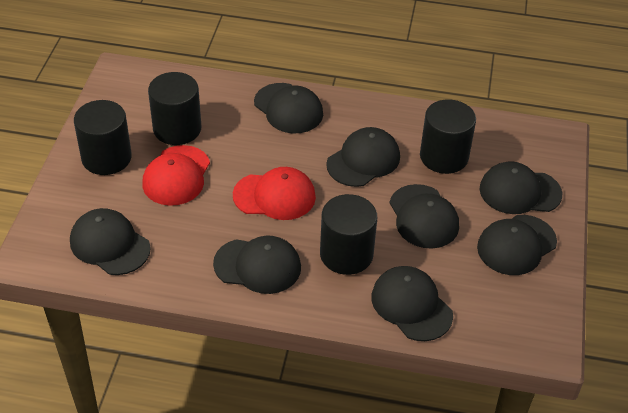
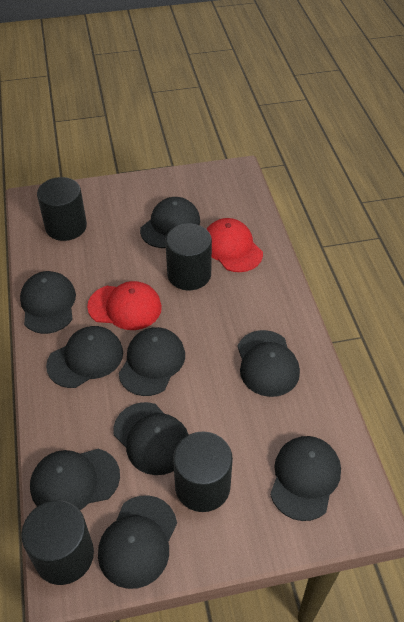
black cap: 8 -> 9

